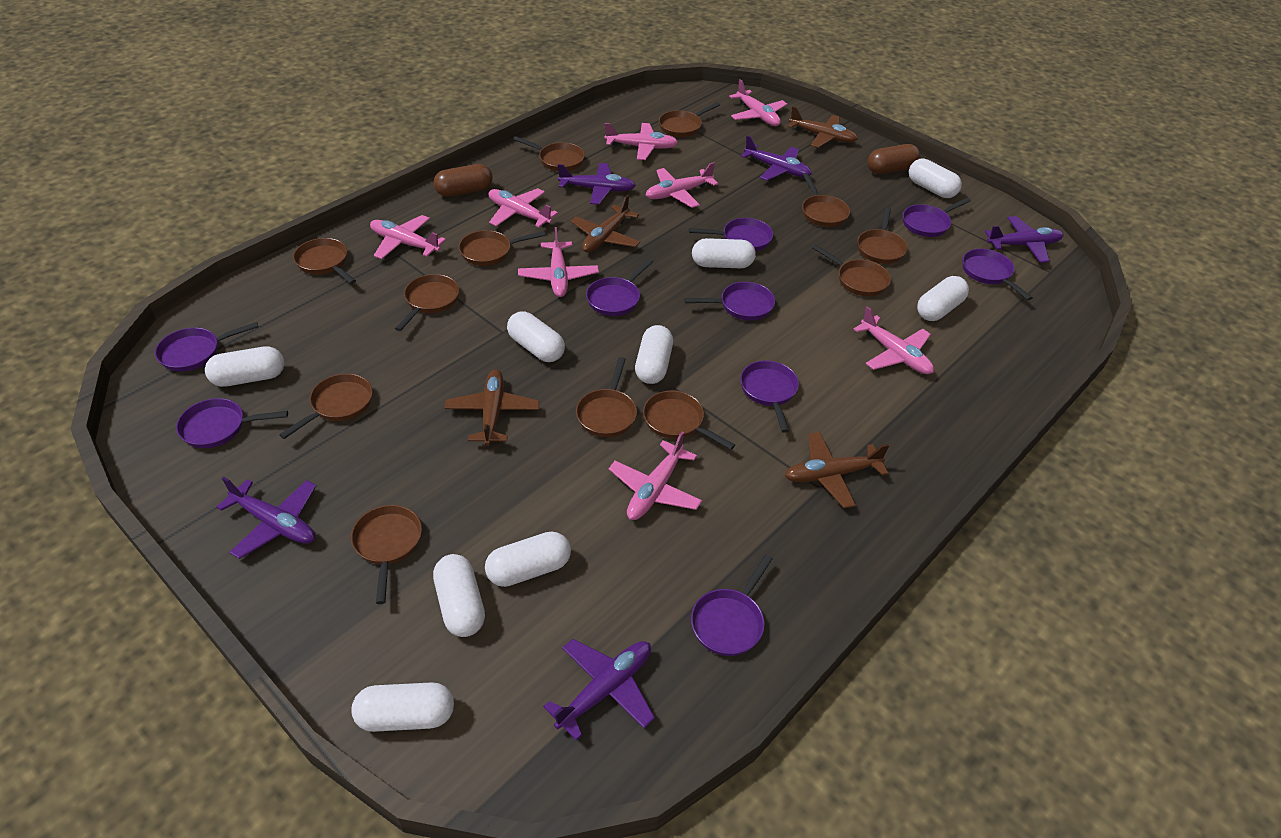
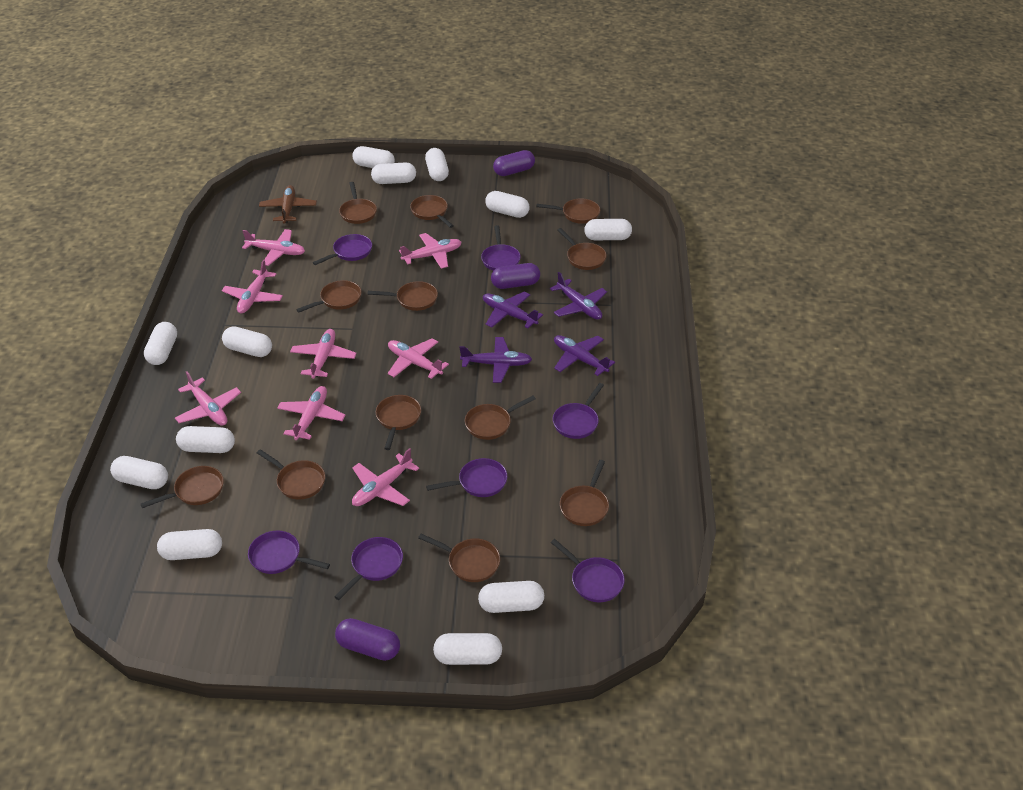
brown capsule: 2 -> 0
brown plane: 4 -> 1
purple capsule: 0 -> 3
purple pan: 9 -> 7
purple plane: 5 -> 4
white capsule: 9 -> 12

